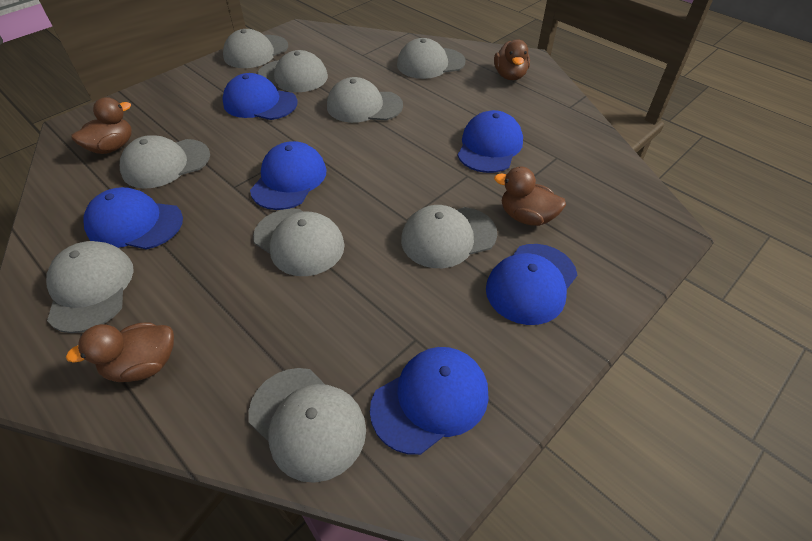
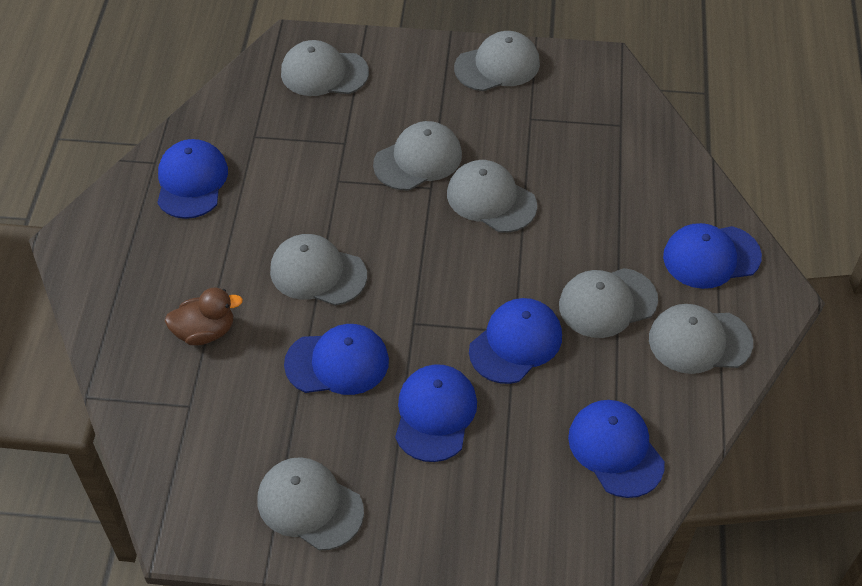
brown duck: 4 -> 1
grey cap: 9 -> 8

